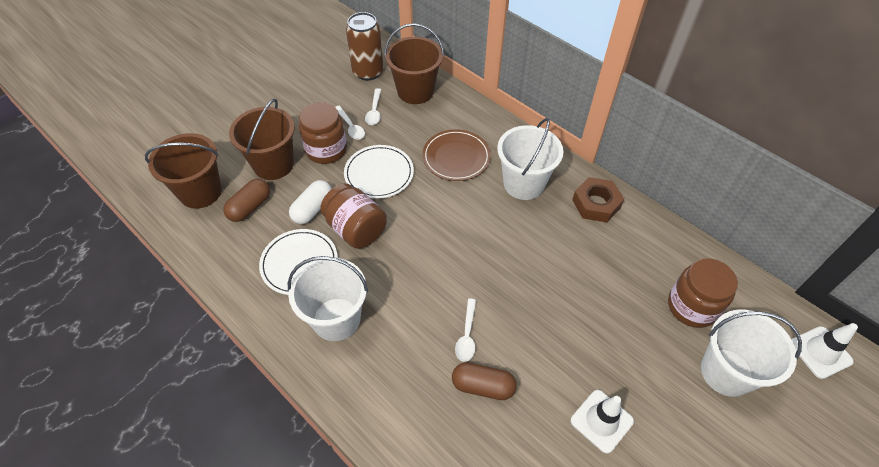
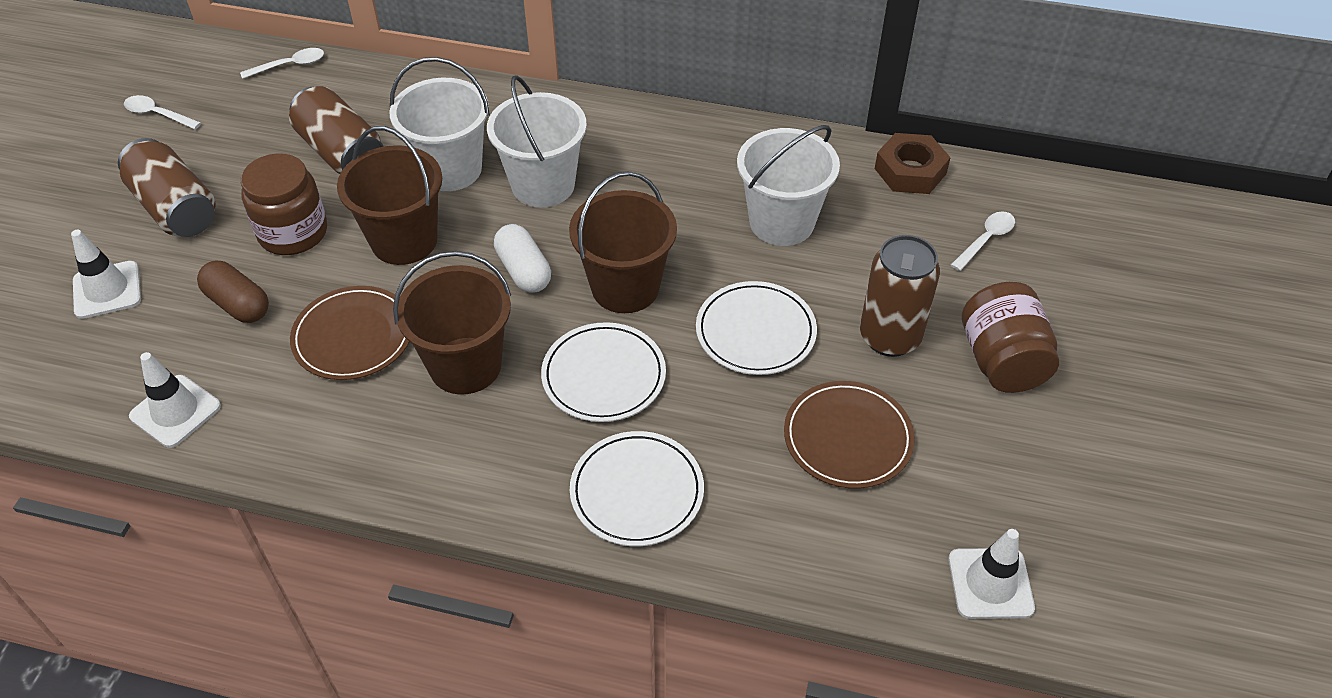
brown can: 1 -> 3
brown capsule: 2 -> 1
brown jar: 3 -> 2
brown plate: 1 -> 2
white plate: 2 -> 3
white traffic cone: 2 -> 3

